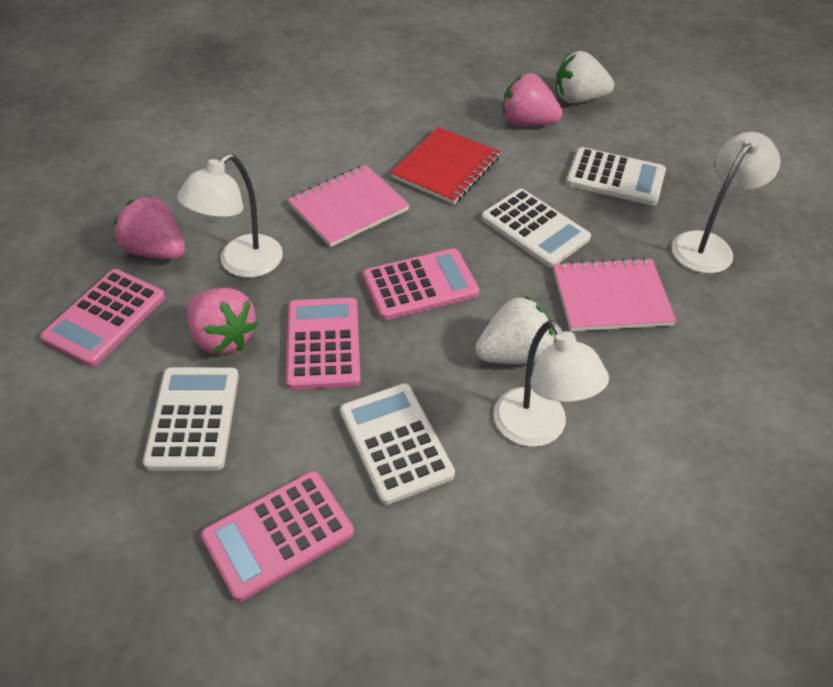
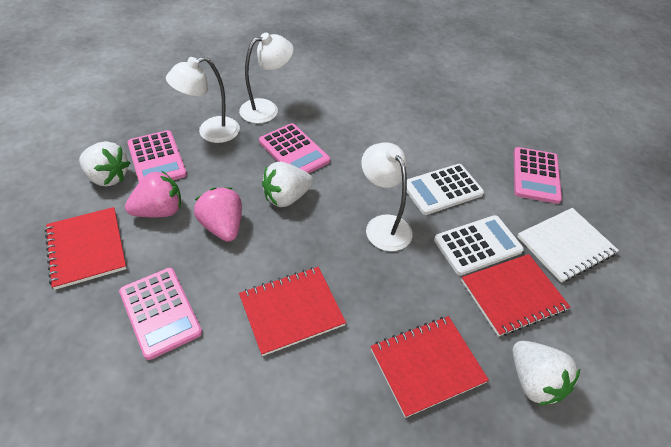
pink notebook: 2 -> 0
pink strawberry: 3 -> 2
red notebook: 1 -> 4
white calculator: 4 -> 2
white notebook: 0 -> 1
white strawberry: 2 -> 3

